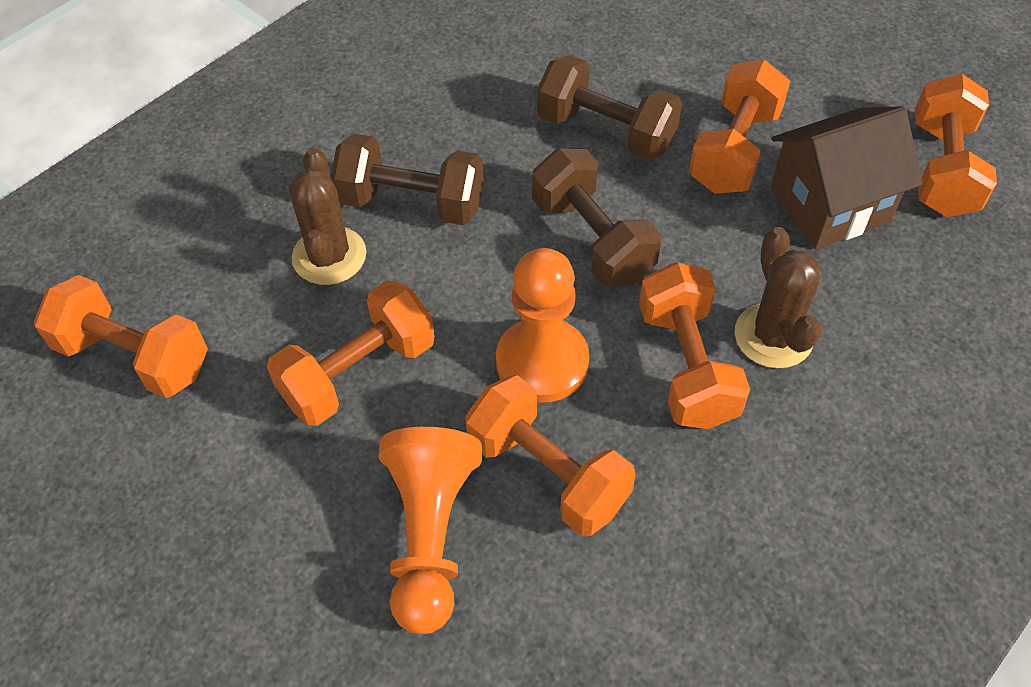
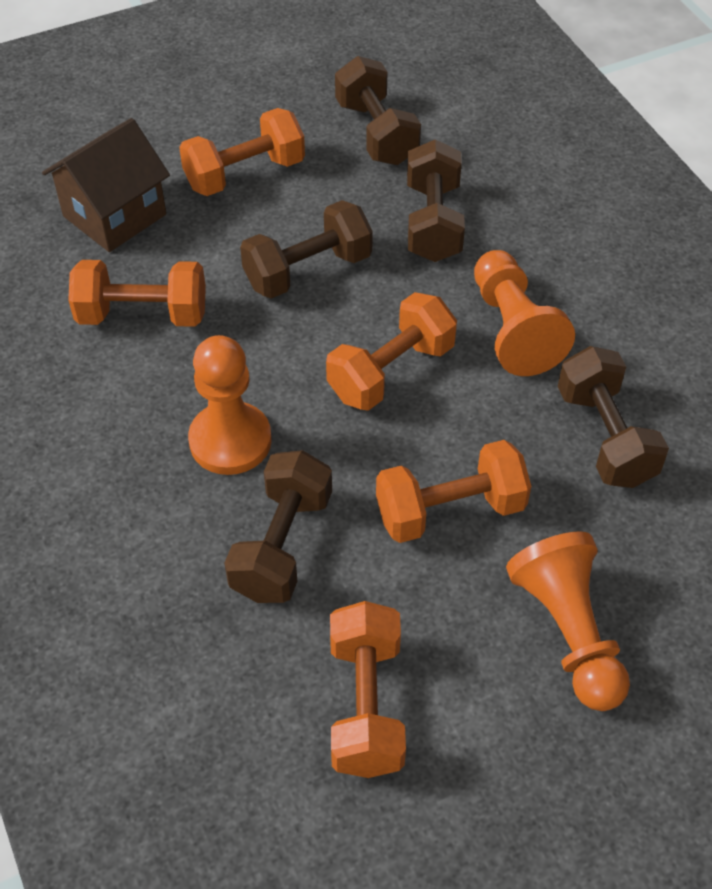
brown cactus: 2 -> 0
brown dumbbell: 3 -> 5
orange dumbbell: 6 -> 5
orange pawn: 2 -> 3

